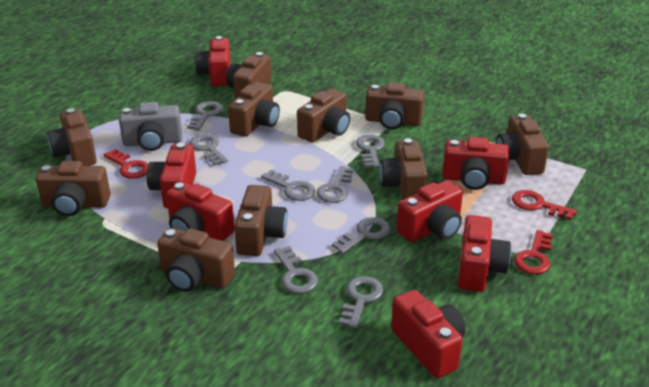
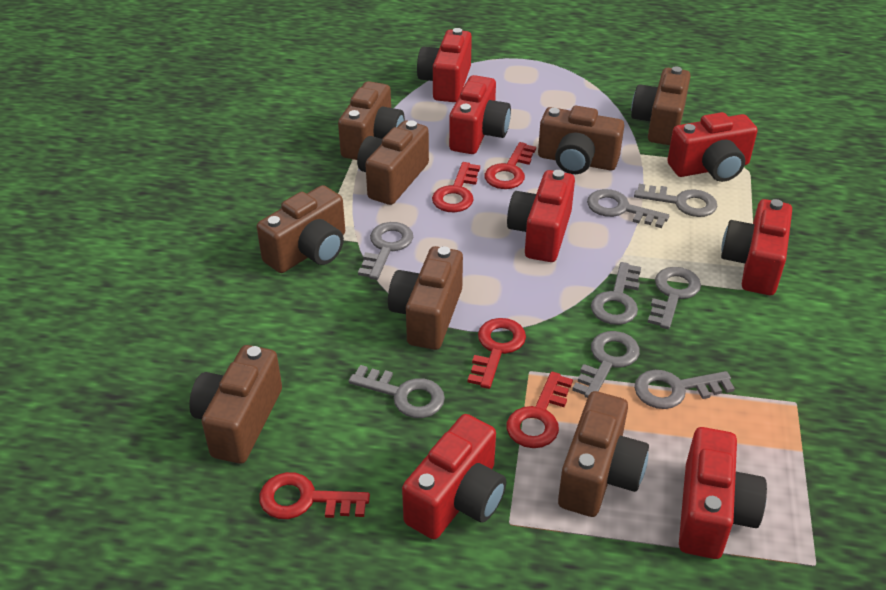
brown camera: 10 -> 8
grey camera: 1 -> 0
red key: 3 -> 5

